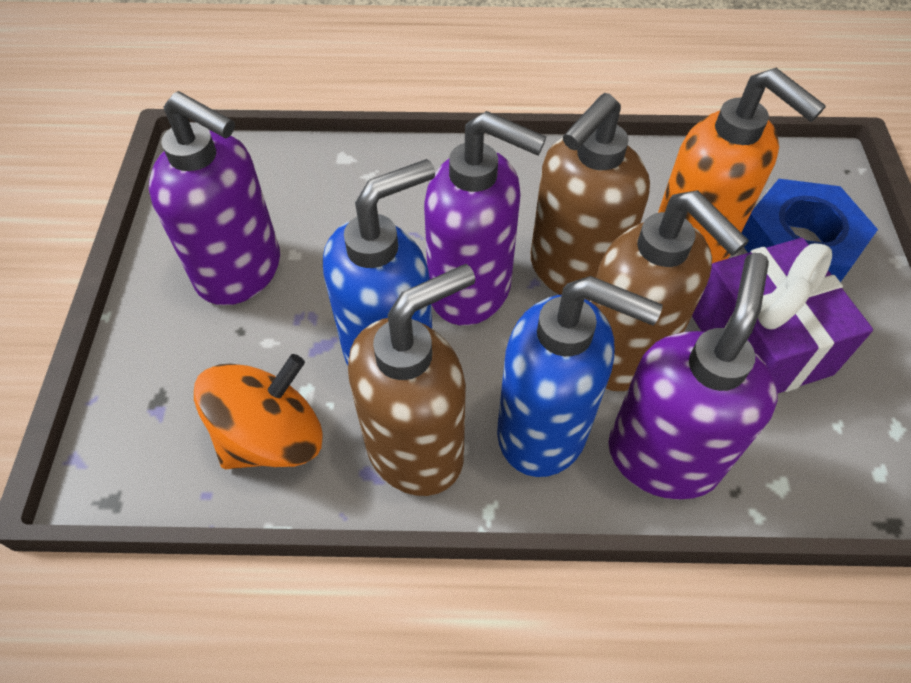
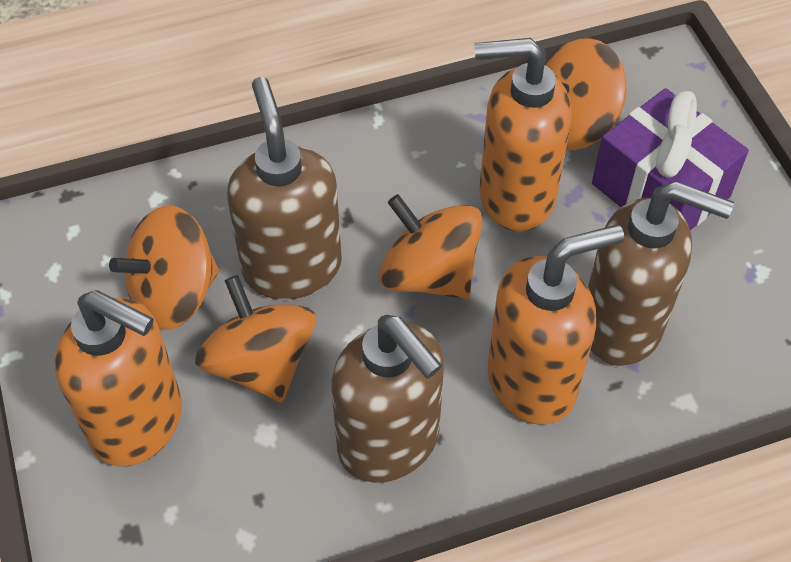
blue nut: 1 -> 0
blue soap dispenser: 2 -> 0
orange soap dispenser: 1 -> 3
orange spinning top: 1 -> 4
purple soap dispenser: 3 -> 0

